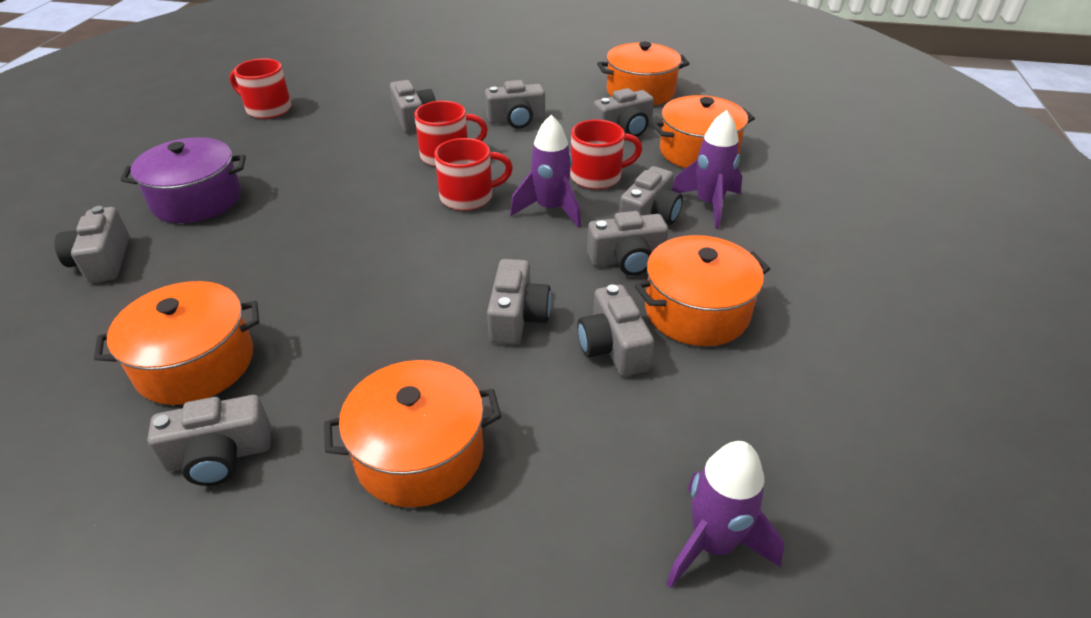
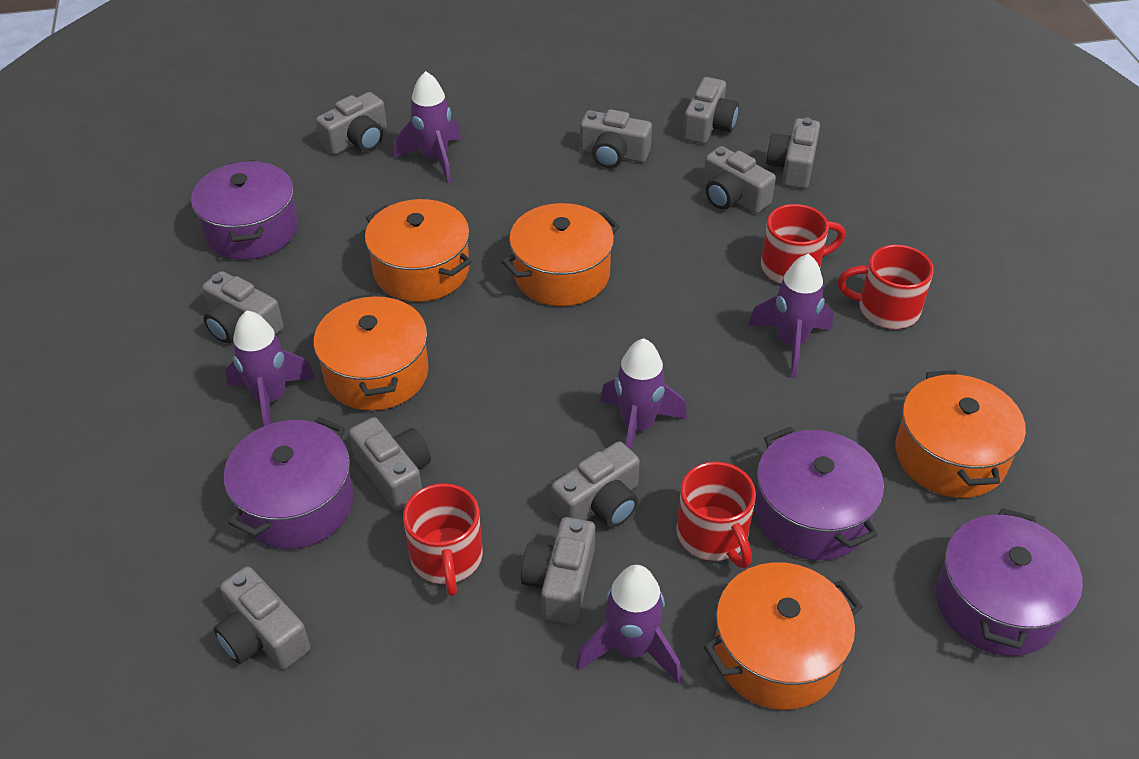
grey camera: 9 -> 10
purple pot: 1 -> 4
purple rocket: 3 -> 5

